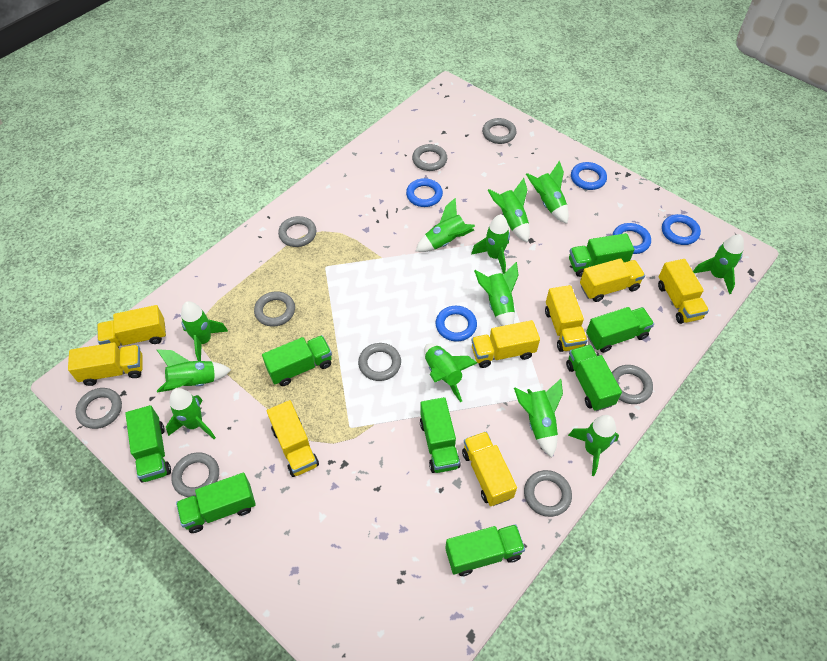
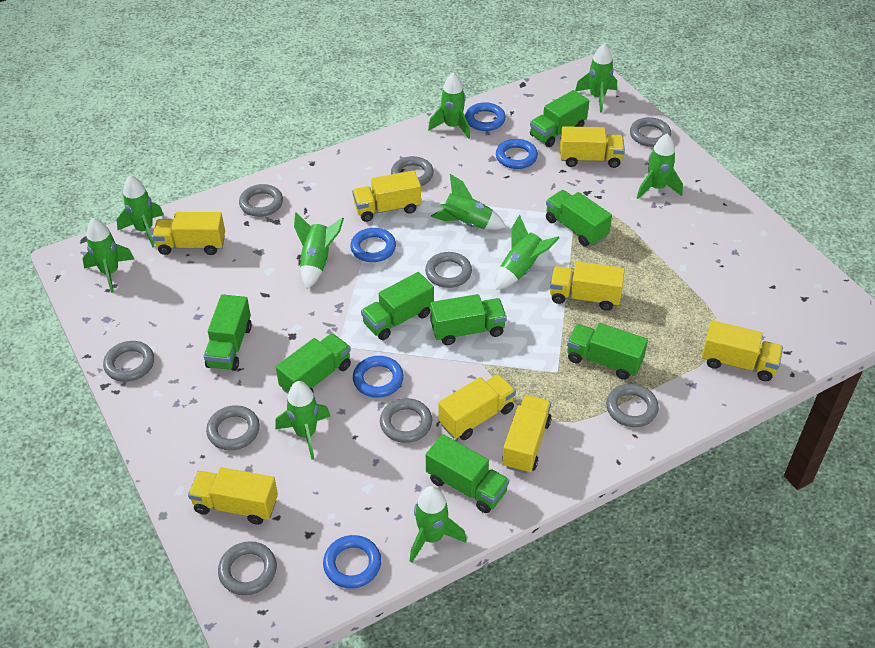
green rocket: 12 -> 10

